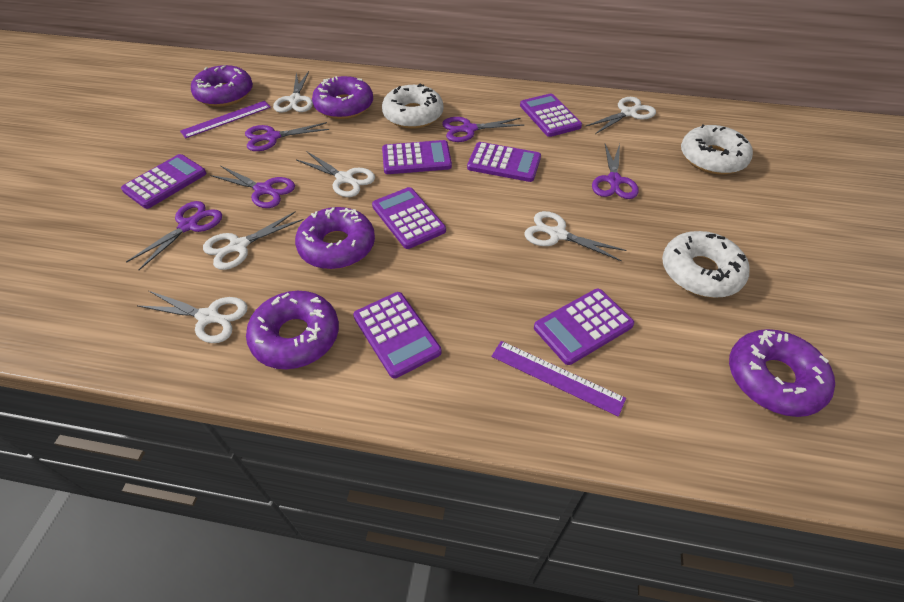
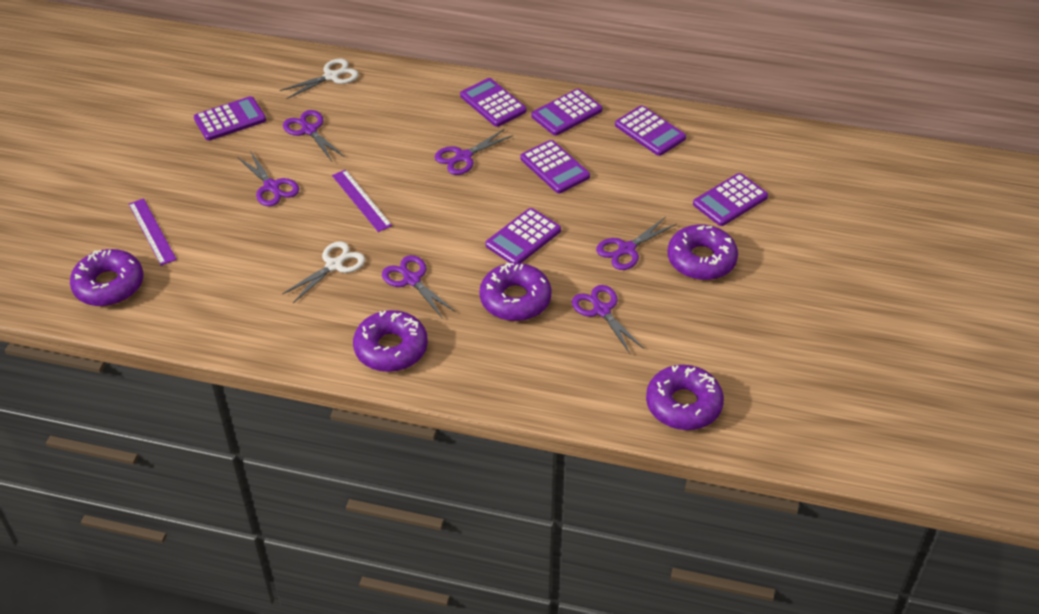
purple scissors: 5 -> 6
white donut: 3 -> 0
white scissors: 6 -> 2

